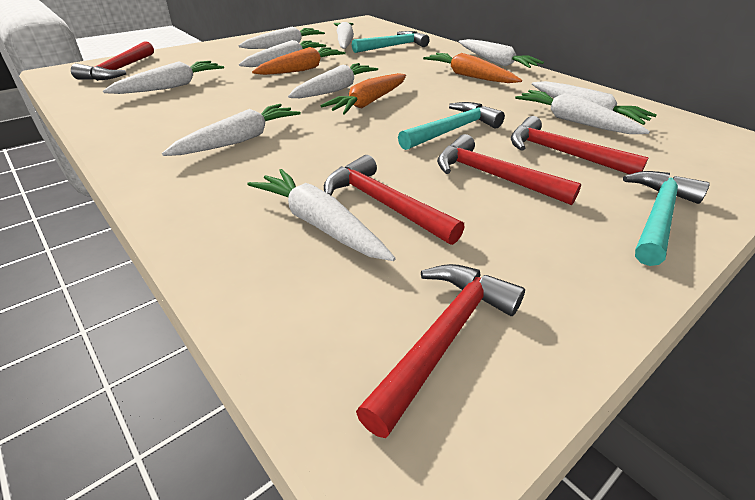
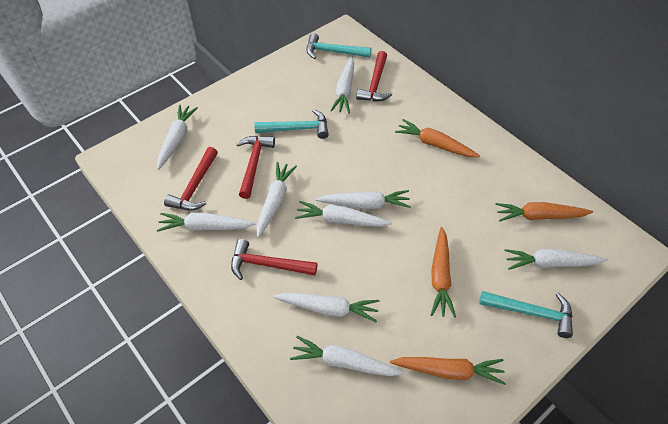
orange carrot: 3 -> 4
red hammer: 5 -> 4
white carrot: 10 -> 9

